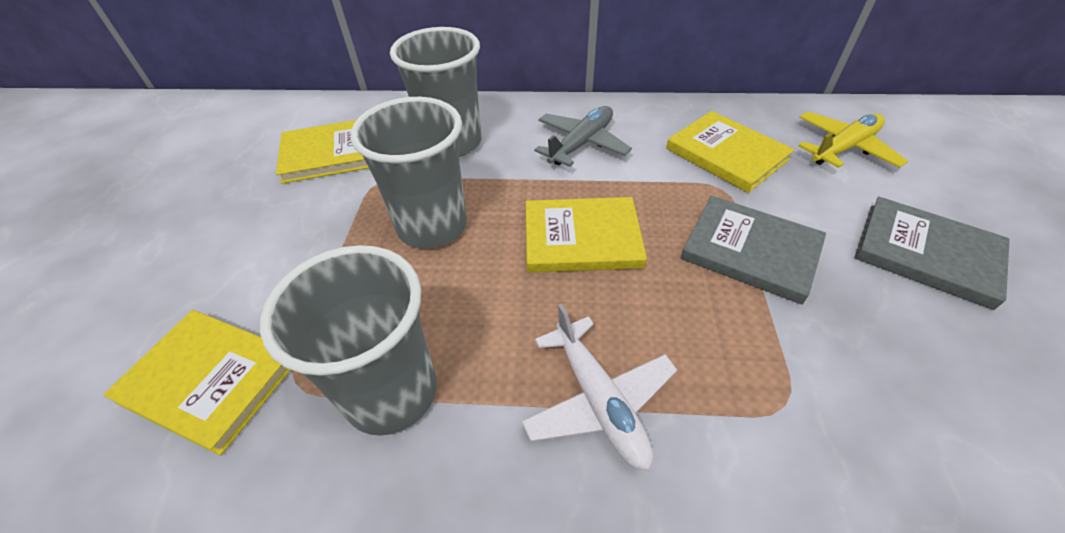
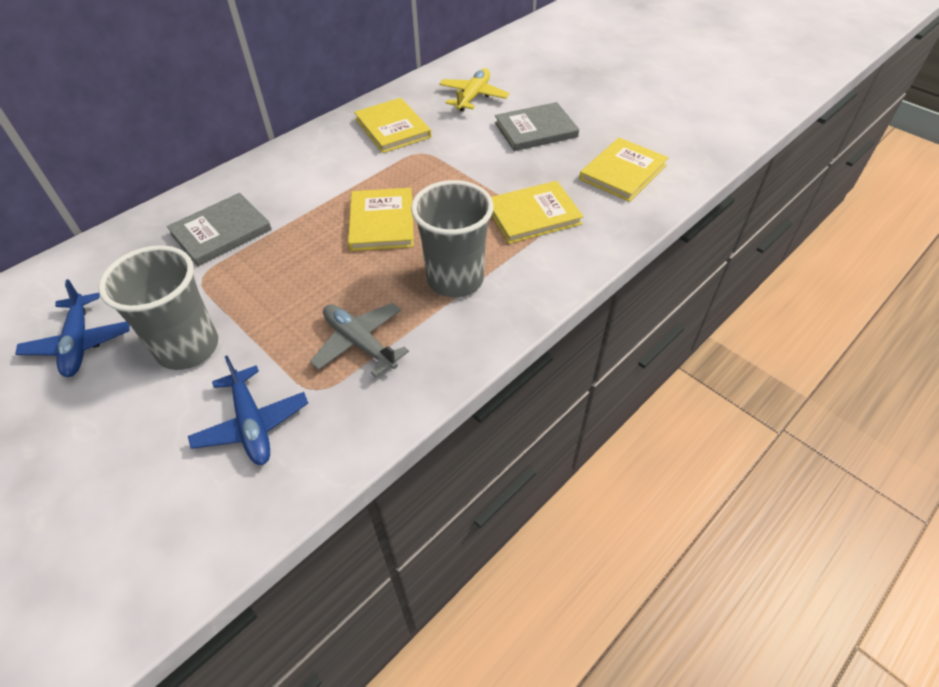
blue plane: 0 -> 2
grey cup: 3 -> 2
white plane: 1 -> 0

